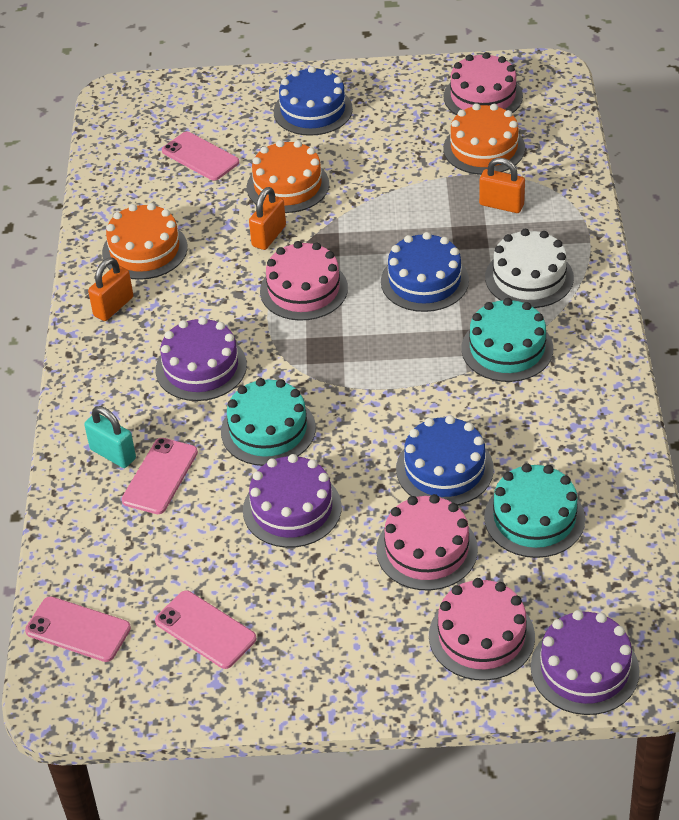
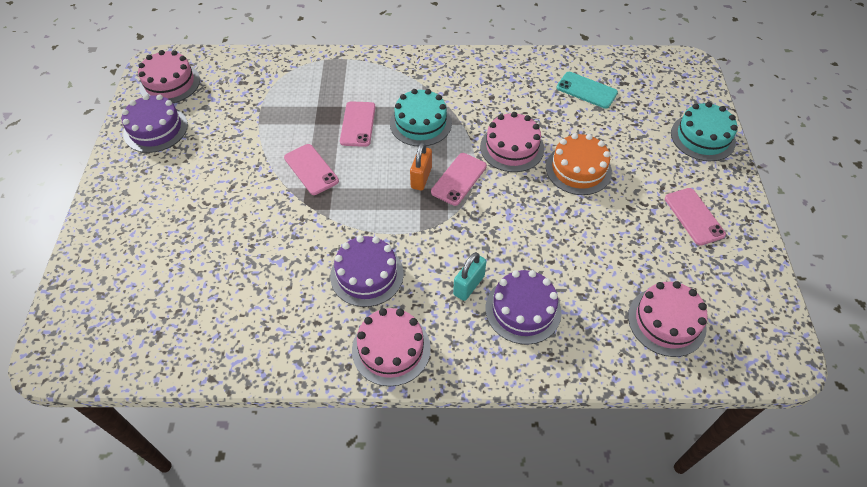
blue cake: 3 -> 0
orange cake: 3 -> 1
orange padlock: 3 -> 1
turquoise cake: 3 -> 2
turquoise phone: 0 -> 1
white cake: 1 -> 0

